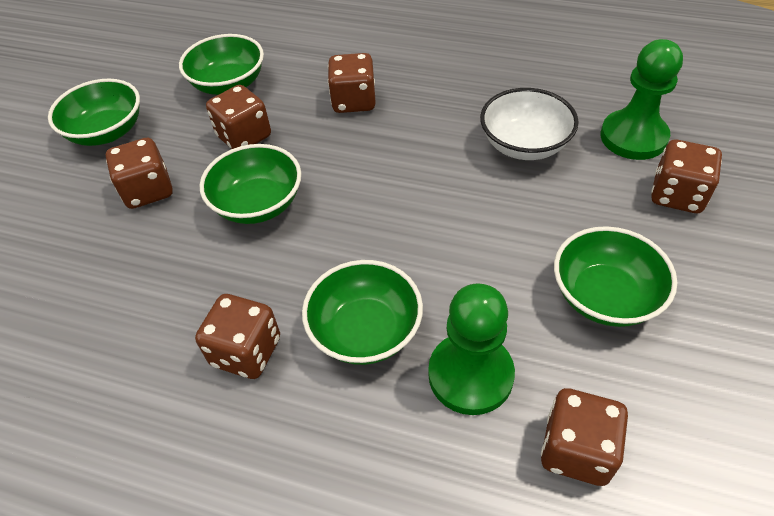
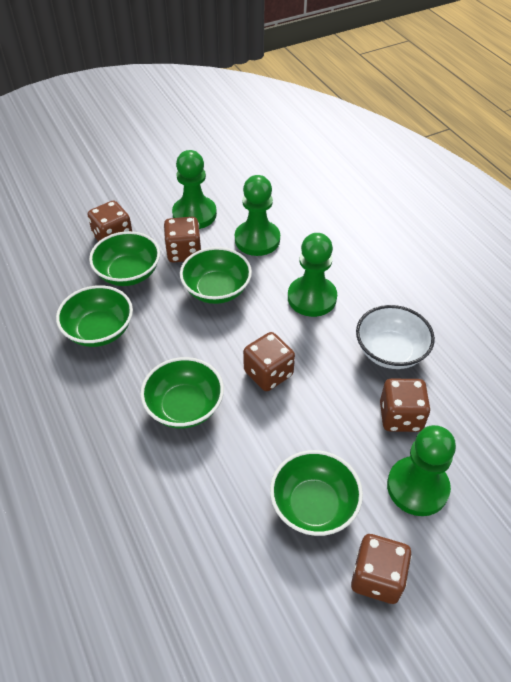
brown dice: 6 -> 5
green pawn: 2 -> 4

